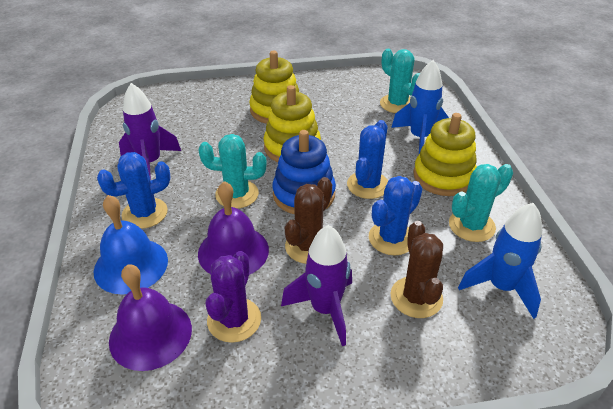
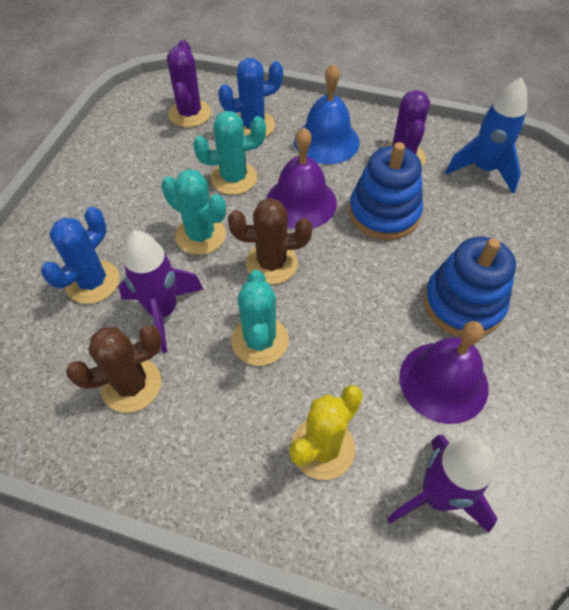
blue cactus: 3 -> 2
blue rocket: 2 -> 1
blue stacking toy: 1 -> 2
purple cactus: 1 -> 2
yellow cactus: 0 -> 1
yellow stacking toy: 3 -> 0

